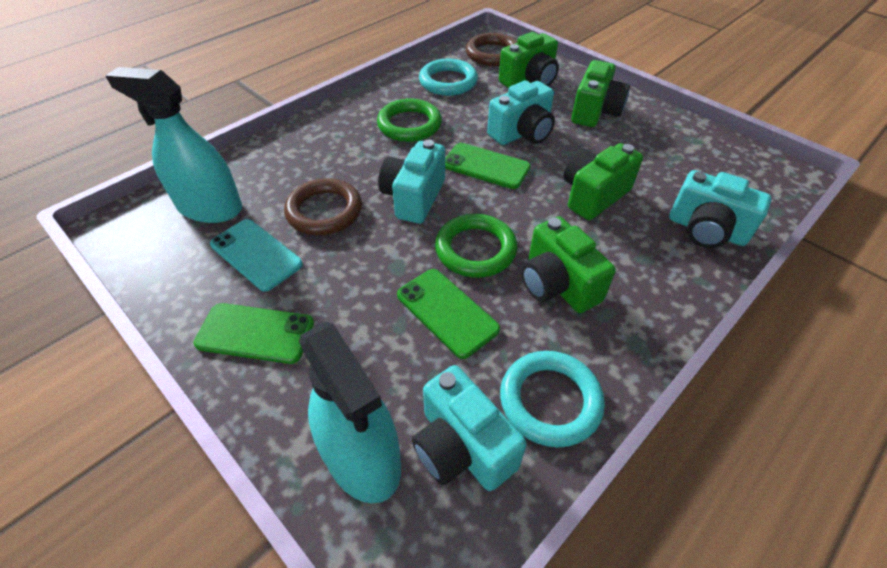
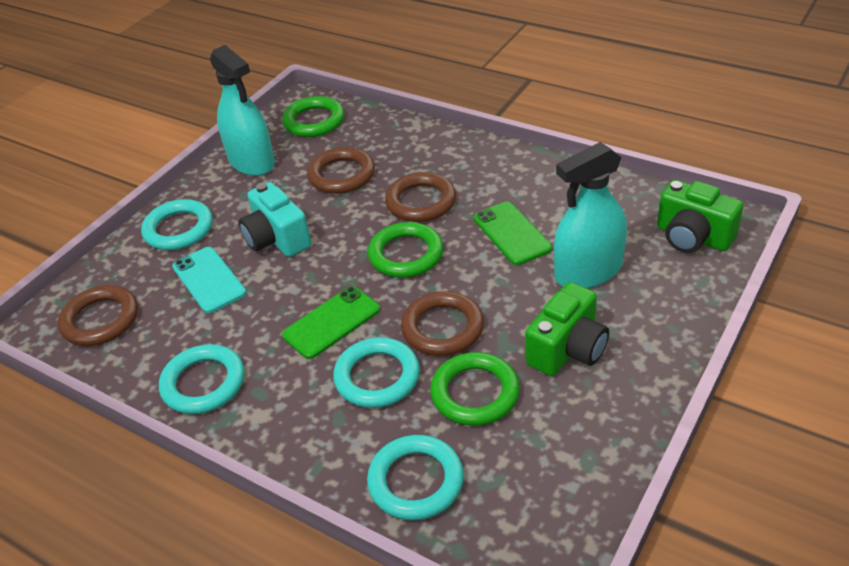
brown ring: 2 -> 4
green camera: 4 -> 2
green phone: 3 -> 2
green ring: 2 -> 3
turquoise camera: 4 -> 1
turquoise ring: 2 -> 4

